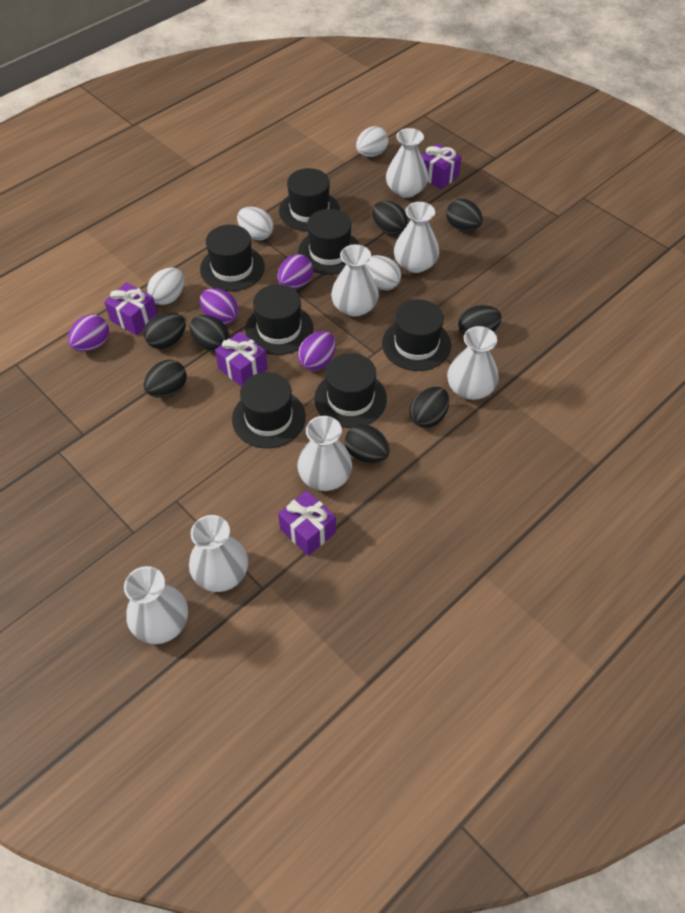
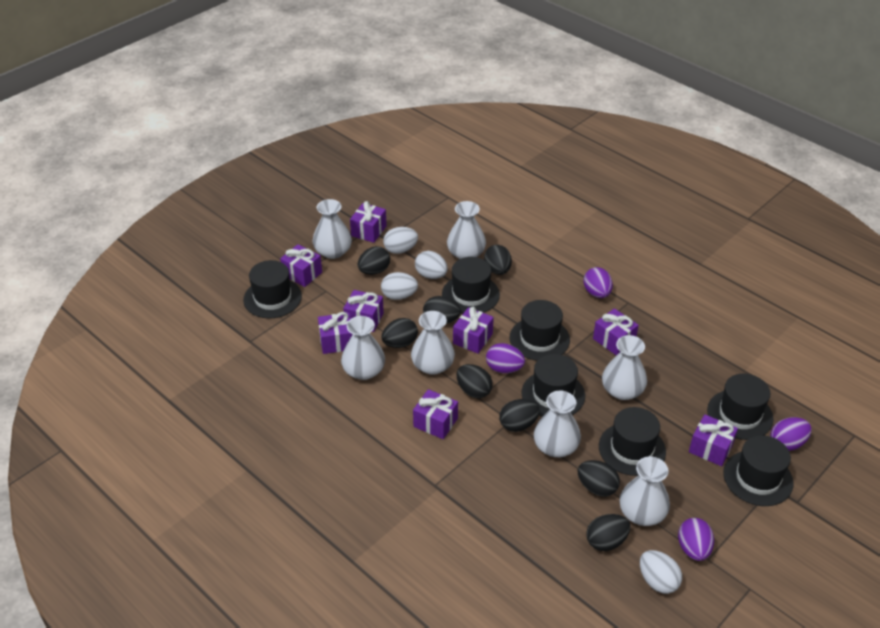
purple gift: 4 -> 8

